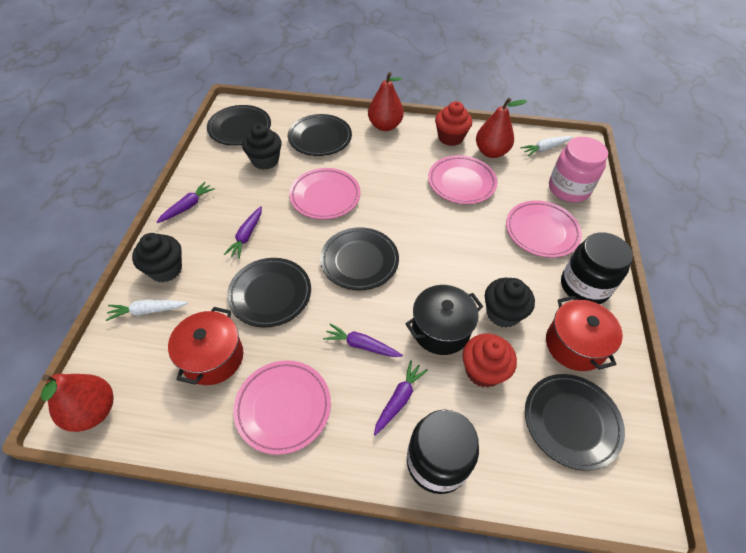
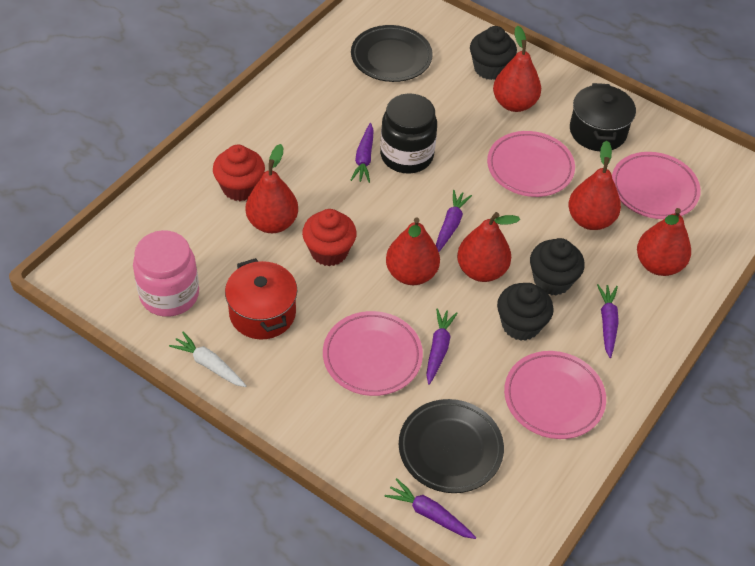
black jar: 2 -> 1
black plate: 5 -> 2
purple carrot: 4 -> 5
red pear: 3 -> 6
red pot: 2 -> 1
white carrot: 2 -> 1

